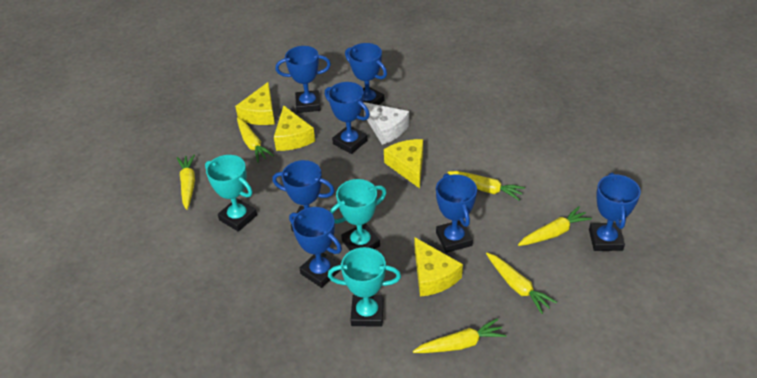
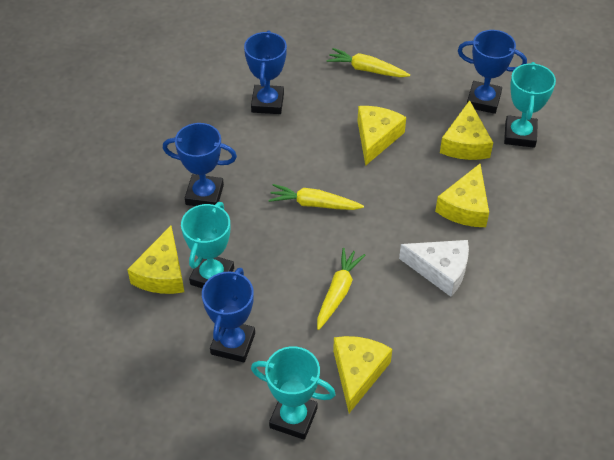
blue trophy: 7 -> 4
yellow carrot: 6 -> 3
yellow cheese: 4 -> 5

